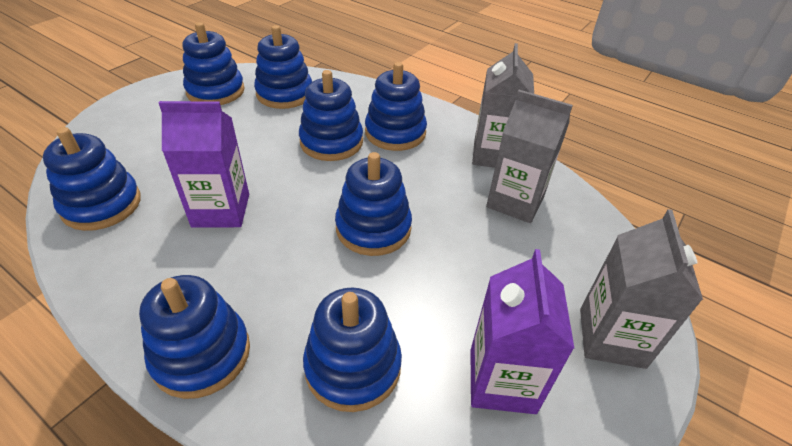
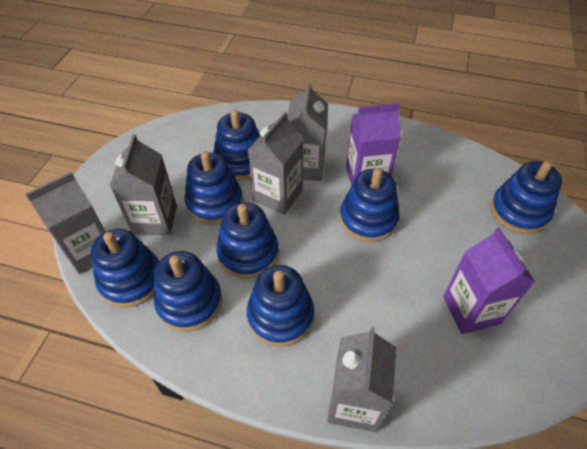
grey carton: 3 -> 5

